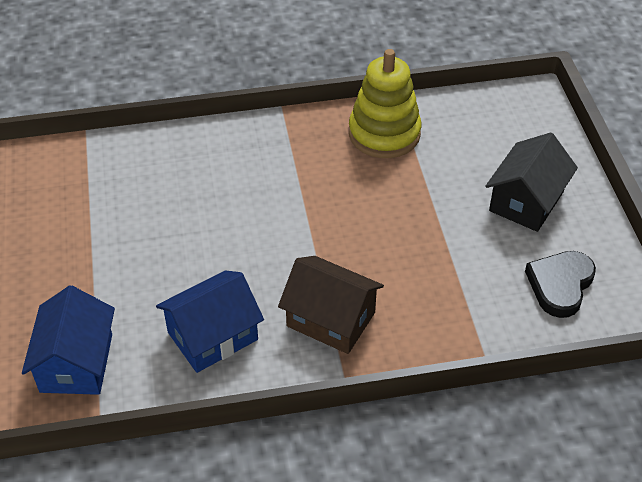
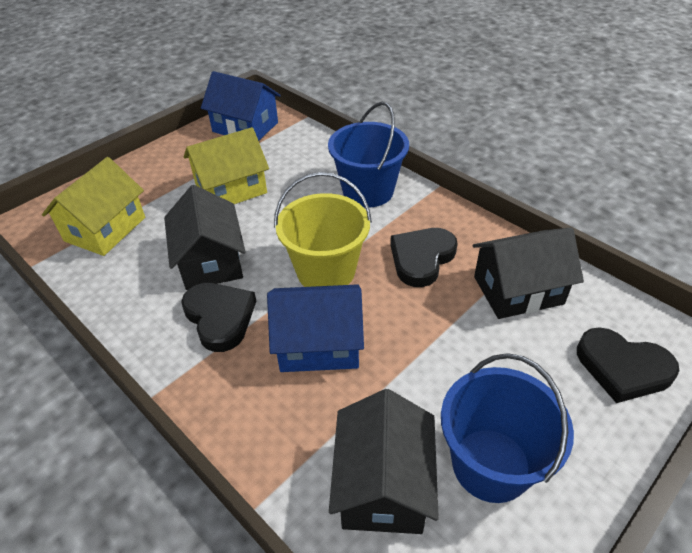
black heart: 1 -> 3
black house: 1 -> 3
blue bucket: 0 -> 2
brown house: 1 -> 0
yellow bucket: 0 -> 1
yellow house: 0 -> 2
yellow stacking toy: 1 -> 0

